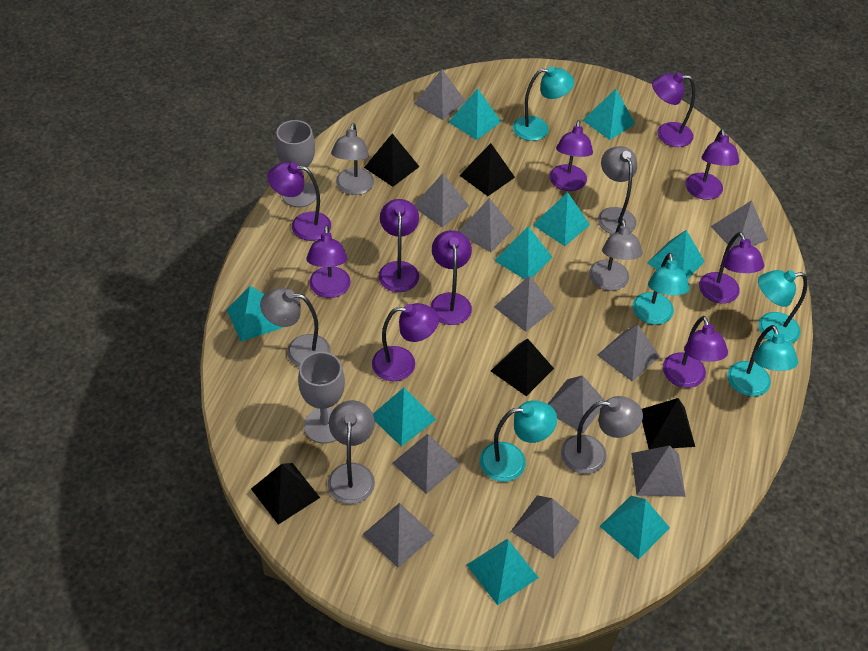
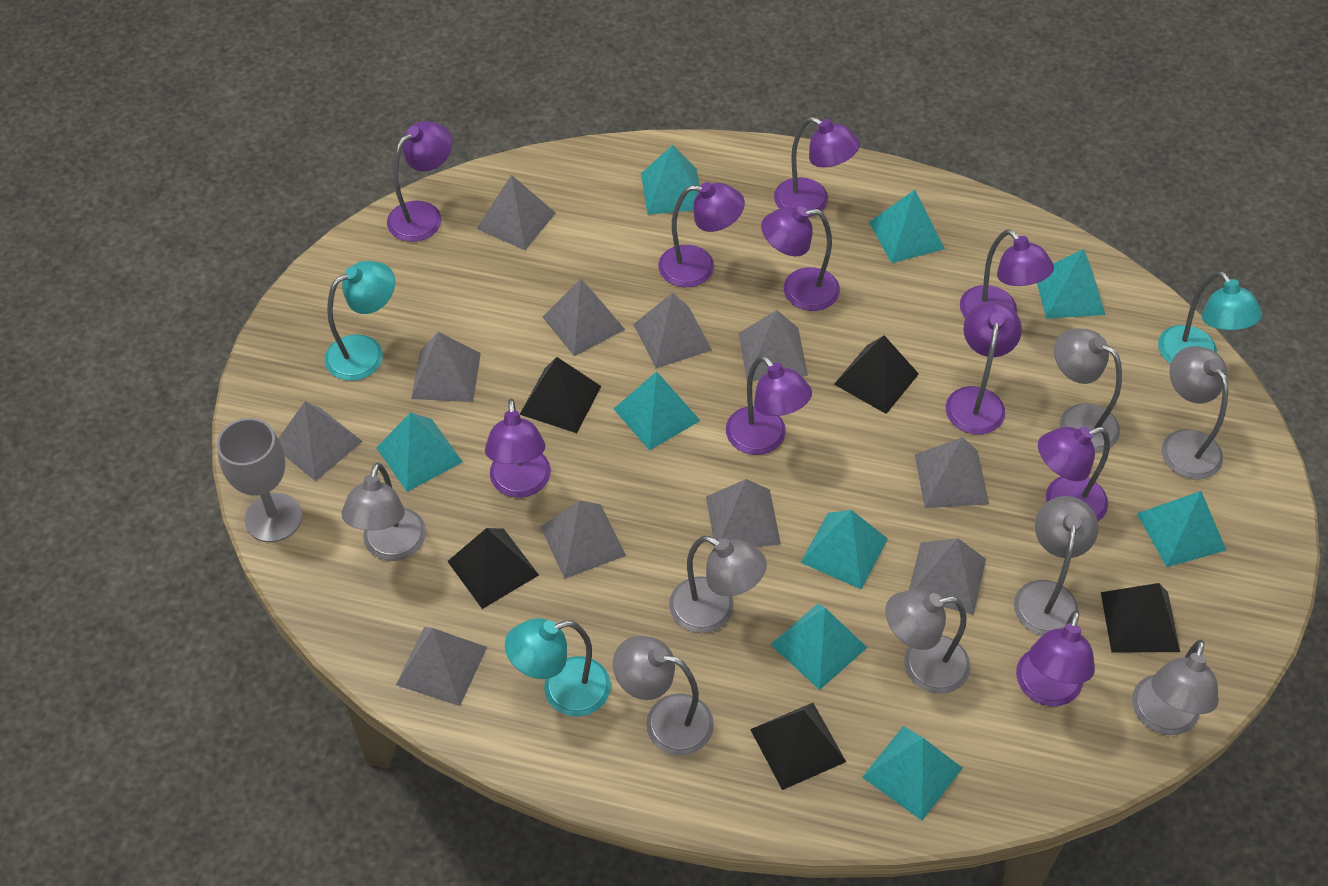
grey goblet: 2 -> 1
grey lamp: 6 -> 8
turquoise lamp: 5 -> 3

